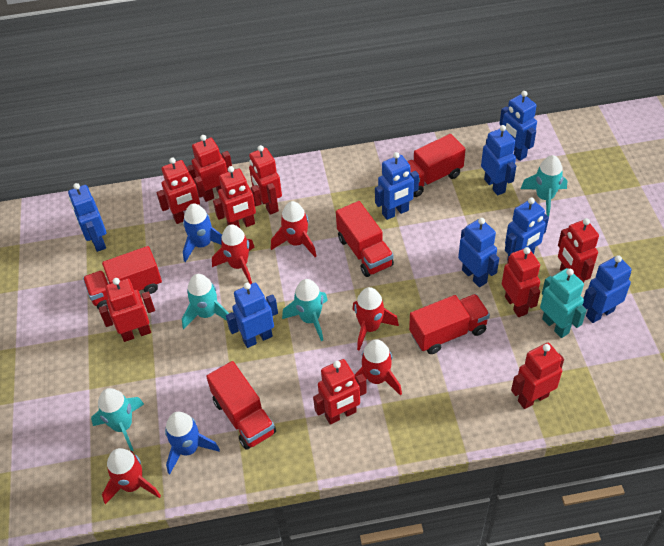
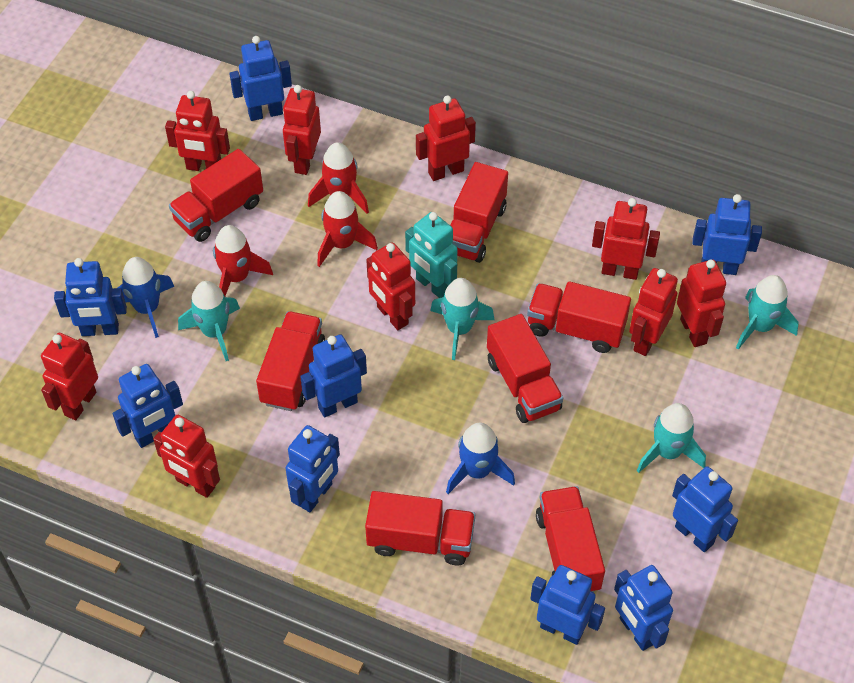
blue robot: 8 -> 9
red rocket: 5 -> 3
red truck: 5 -> 7

